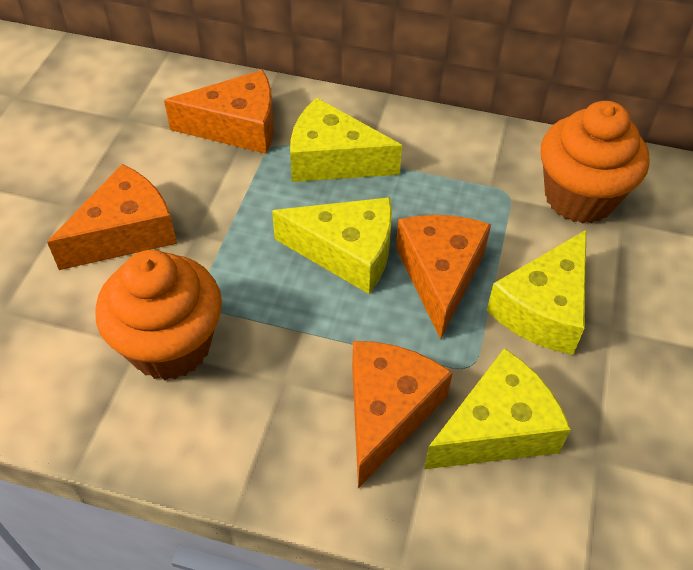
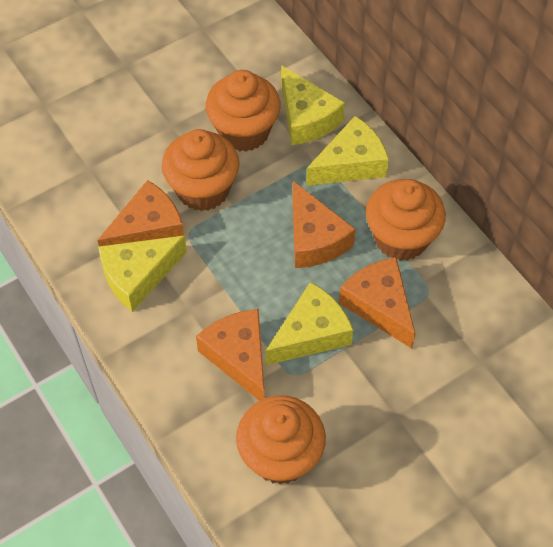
orange cupcake: 2 -> 4

